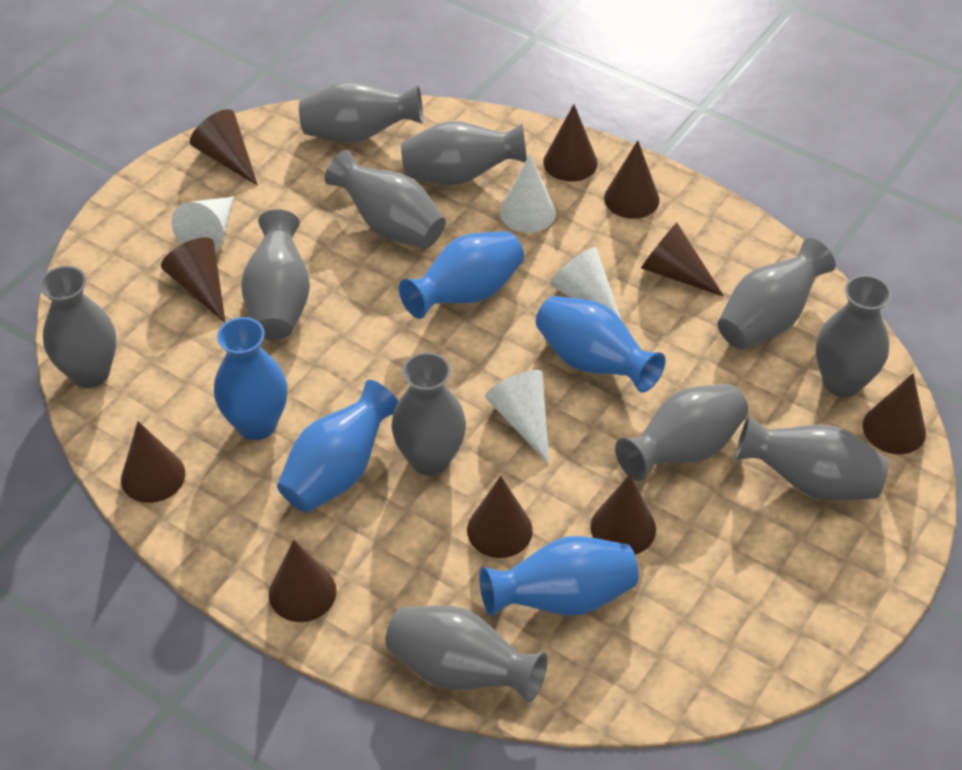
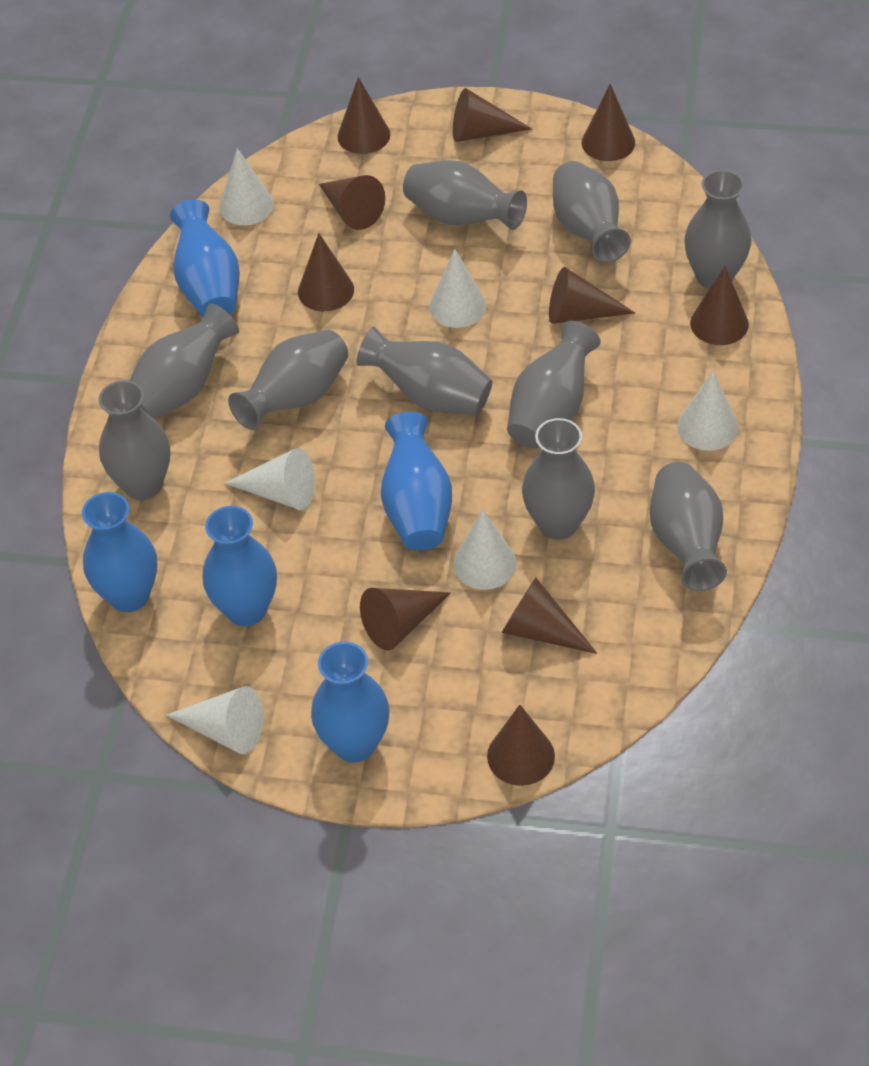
grey vase: 11 -> 10
white cone: 4 -> 6

